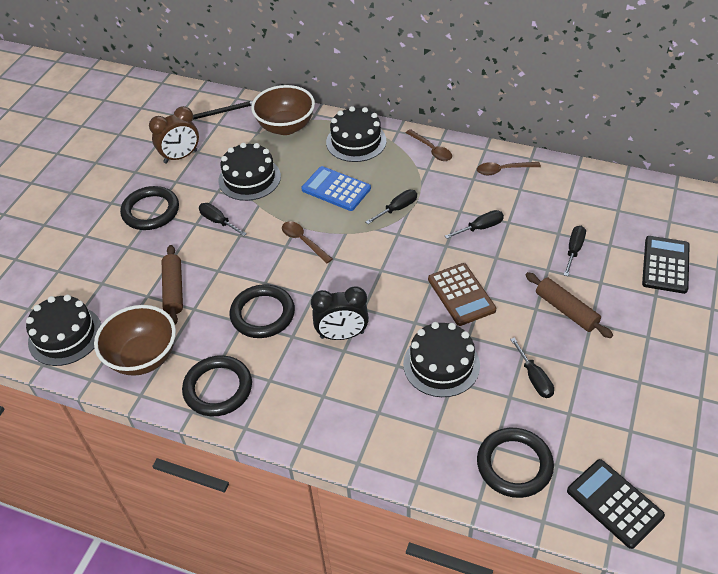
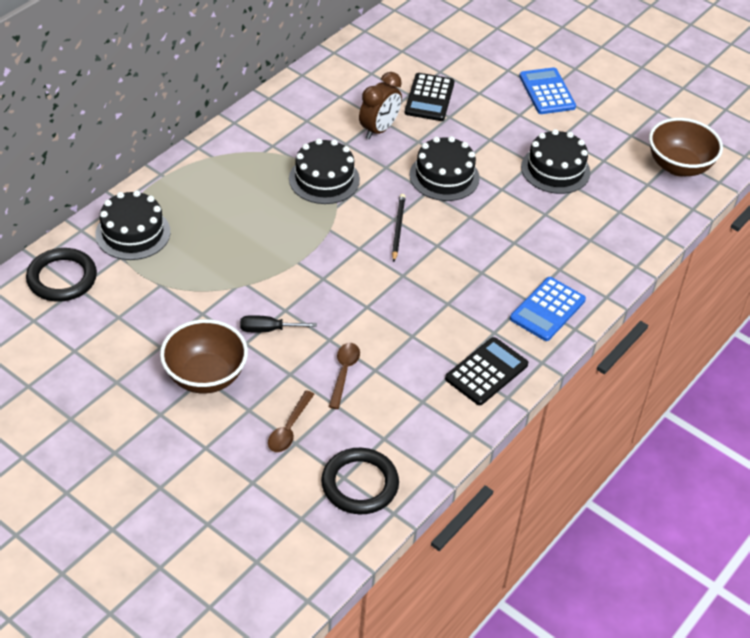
black clock: 1 -> 0
black ring: 4 -> 2
black screwdriver: 5 -> 1
blue calculator: 1 -> 2
brown calculator: 1 -> 0
brown rolling pin: 2 -> 0
brown spoon: 3 -> 2

